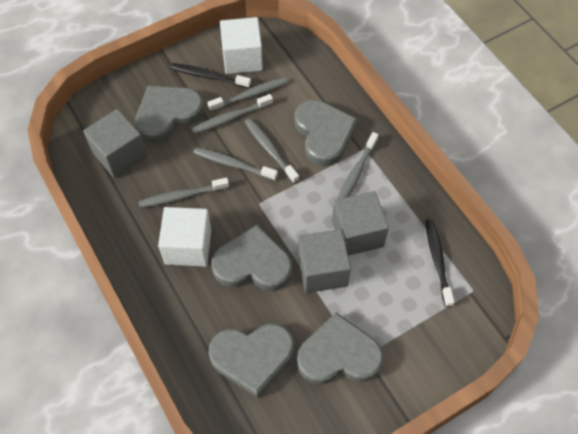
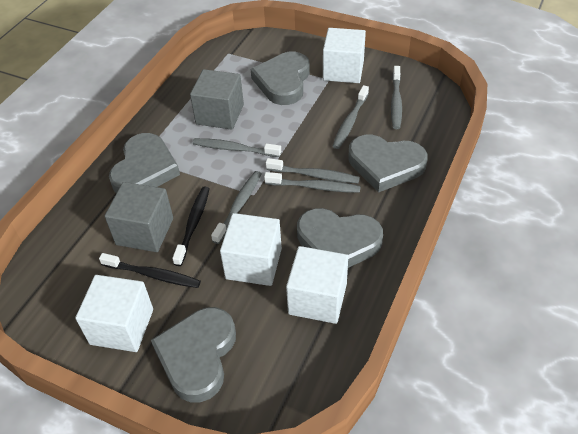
grey cube: 3 -> 2
white cube: 2 -> 4

